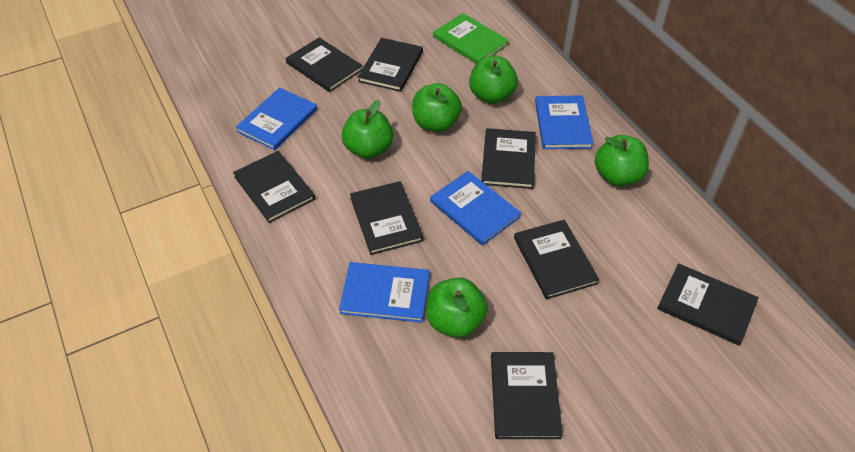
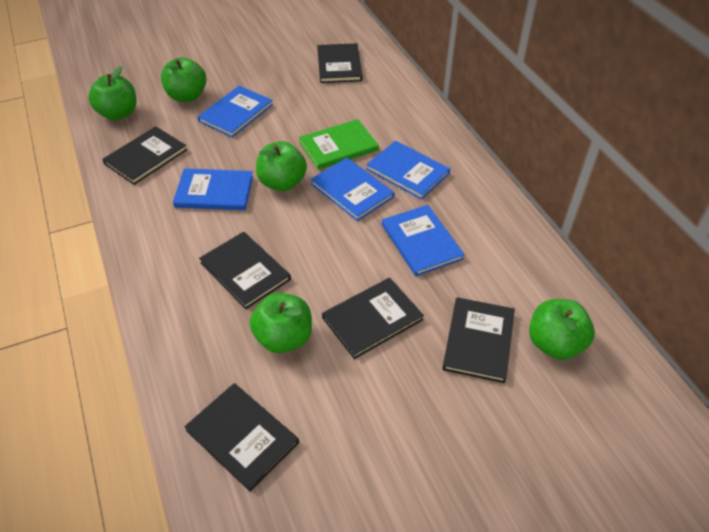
black book: 8 -> 6
blue book: 4 -> 5

